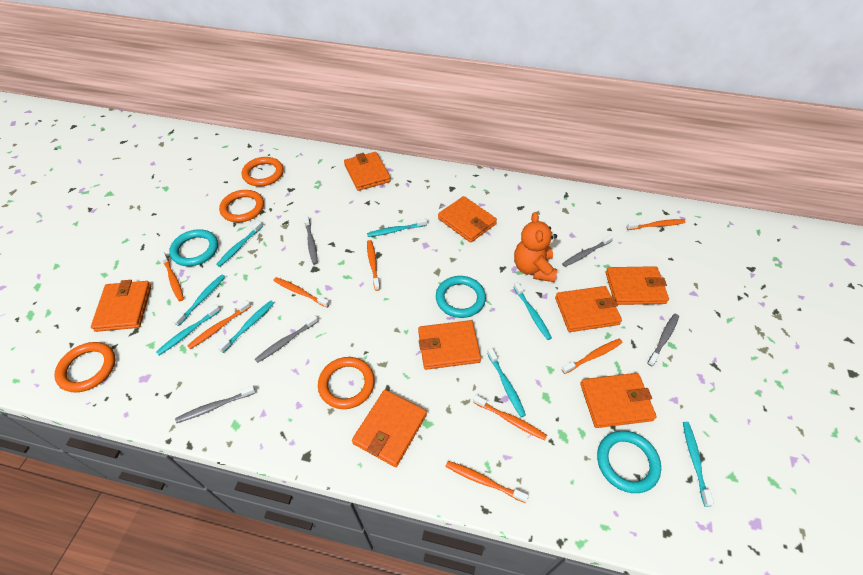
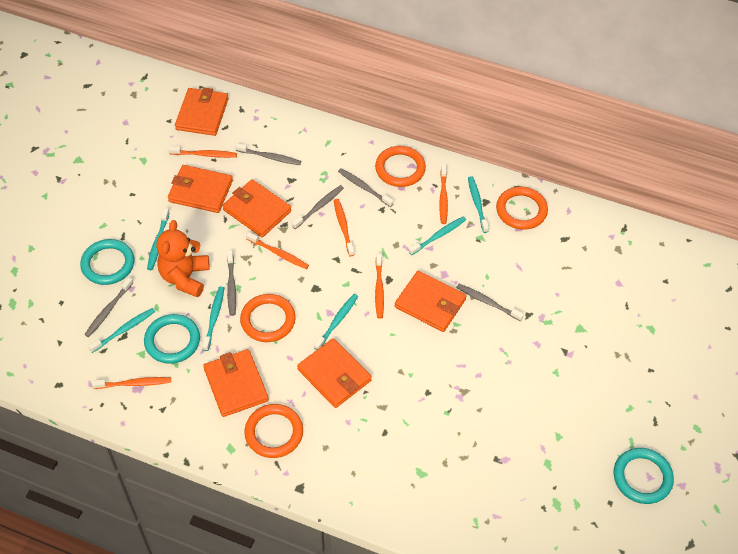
grey toothbrush: 5 -> 6
orange toothbrush: 8 -> 6
orange wallet: 8 -> 6
turquoise toothbrush: 8 -> 6

